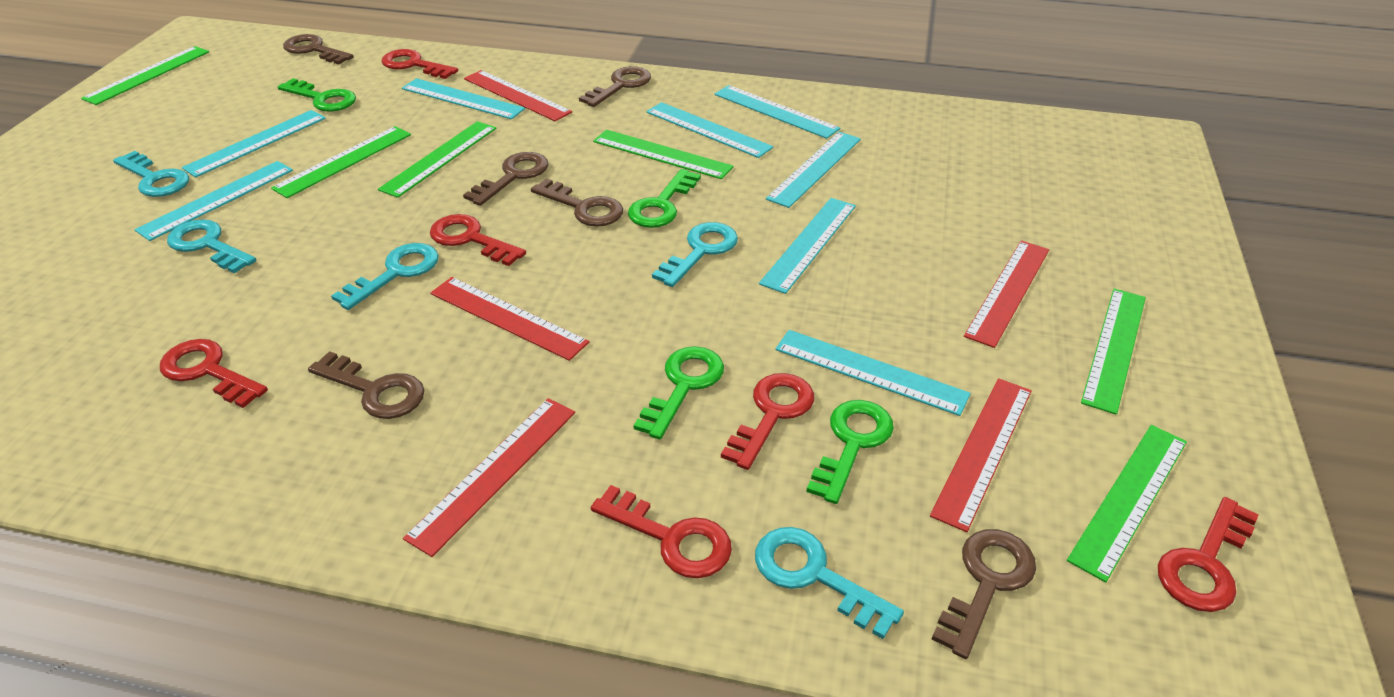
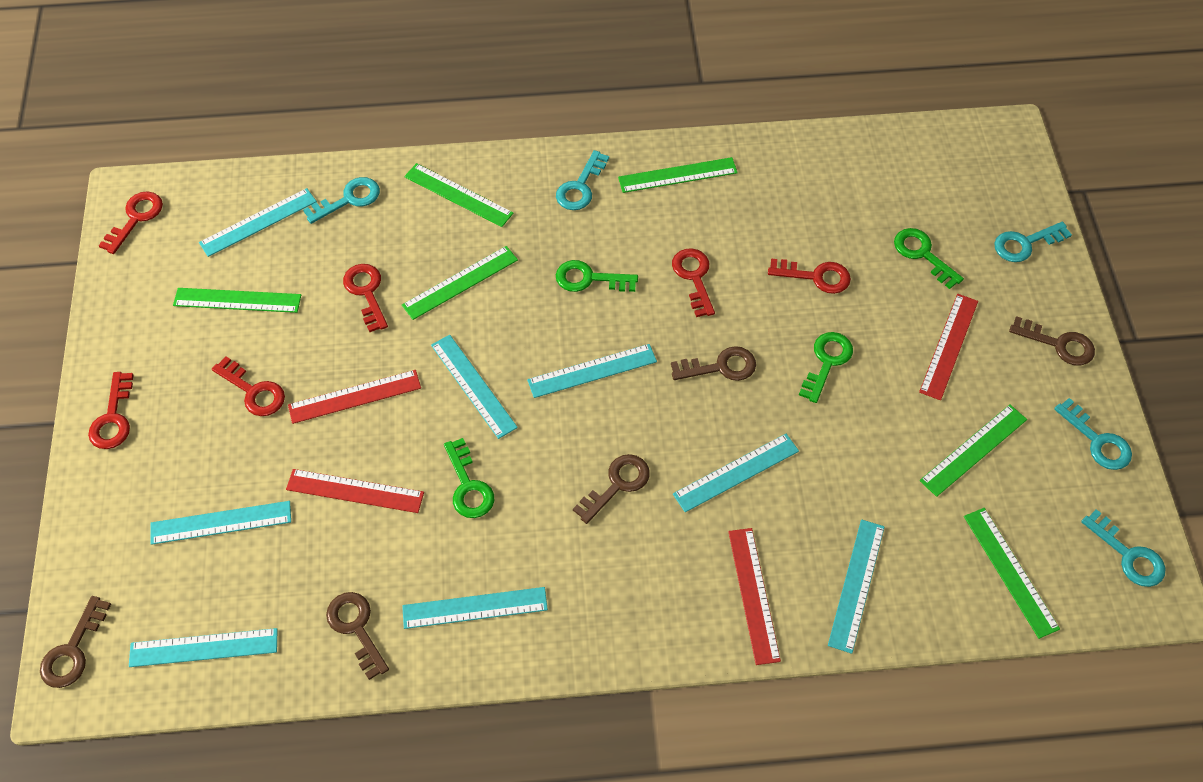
brown key: 6 -> 5
red ruler: 5 -> 4

